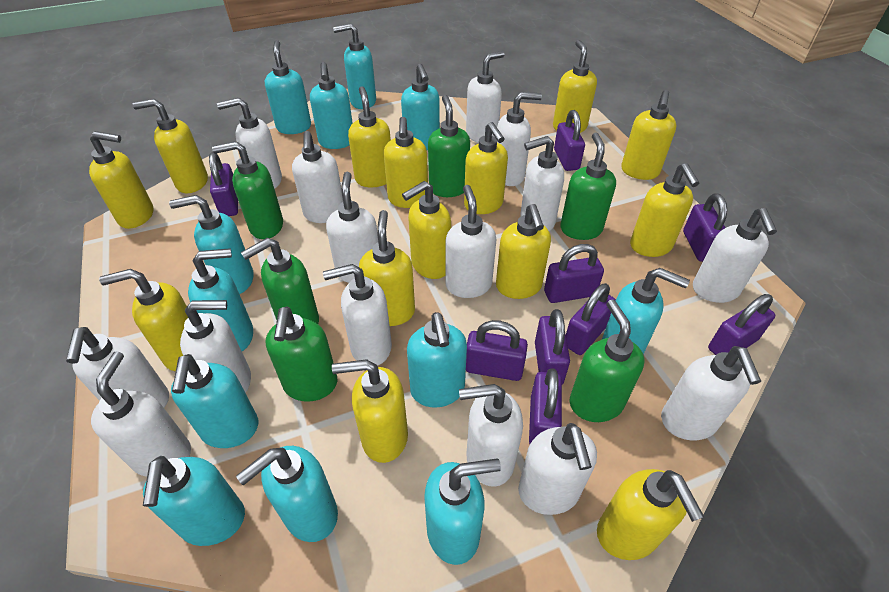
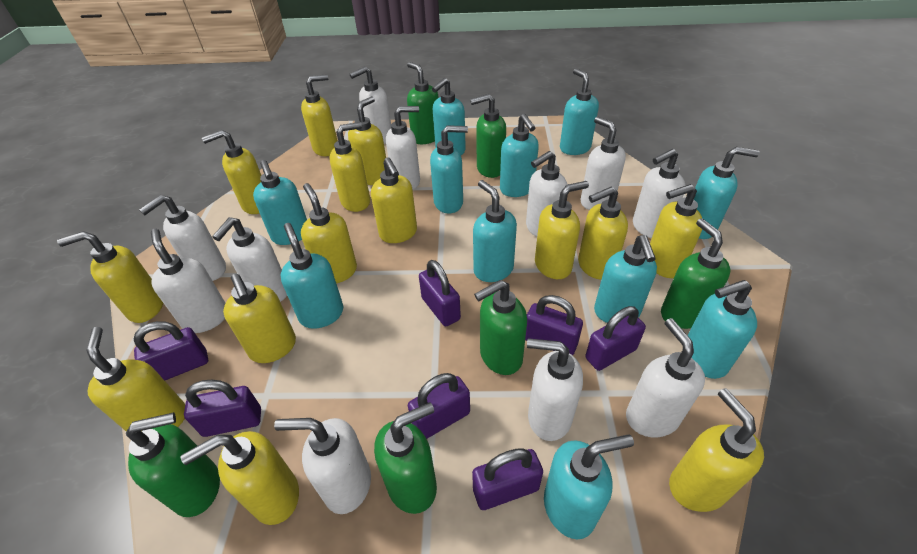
purple padlock: 9 -> 7
turquoise soap dispenser: 12 -> 11
white soap dispenser: 15 -> 11

